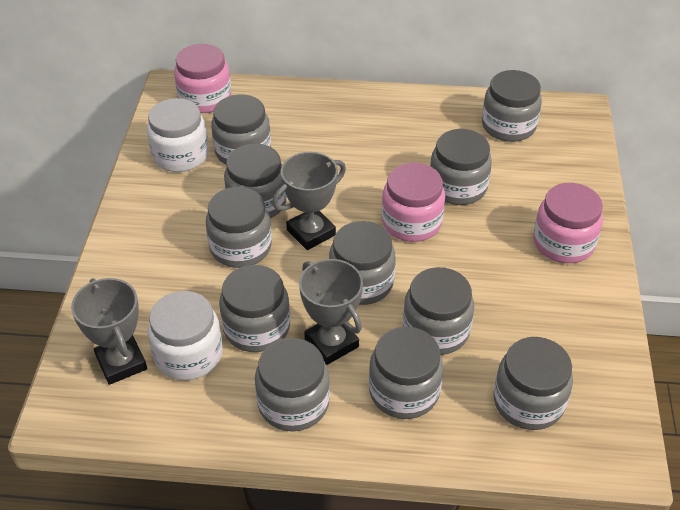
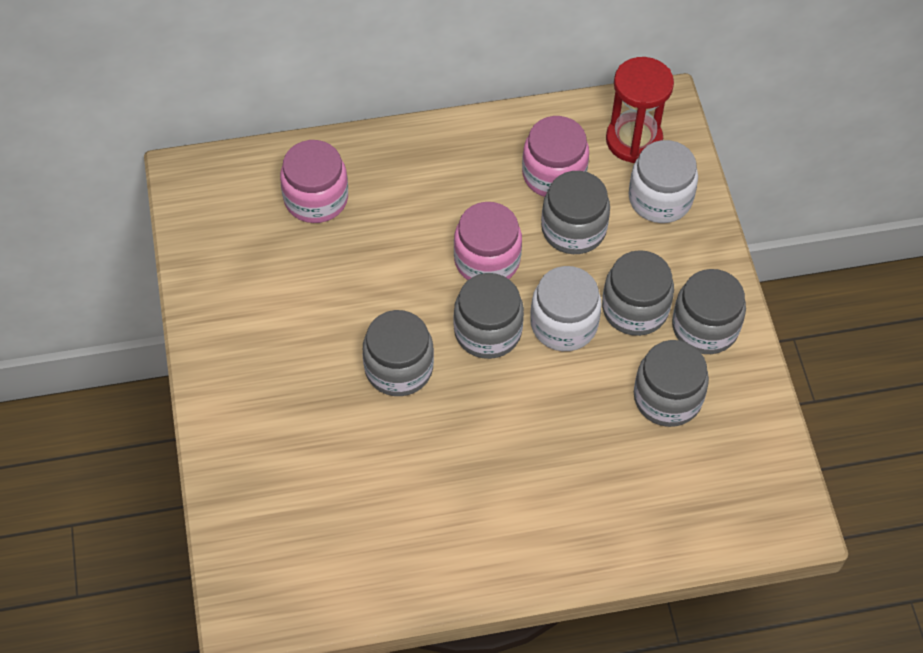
grey jar: 11 -> 6
grey trophy: 3 -> 0
red hourglass: 0 -> 1

